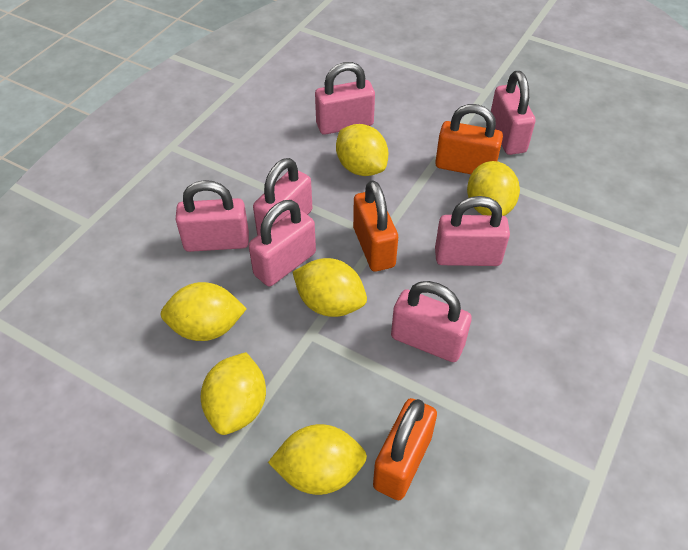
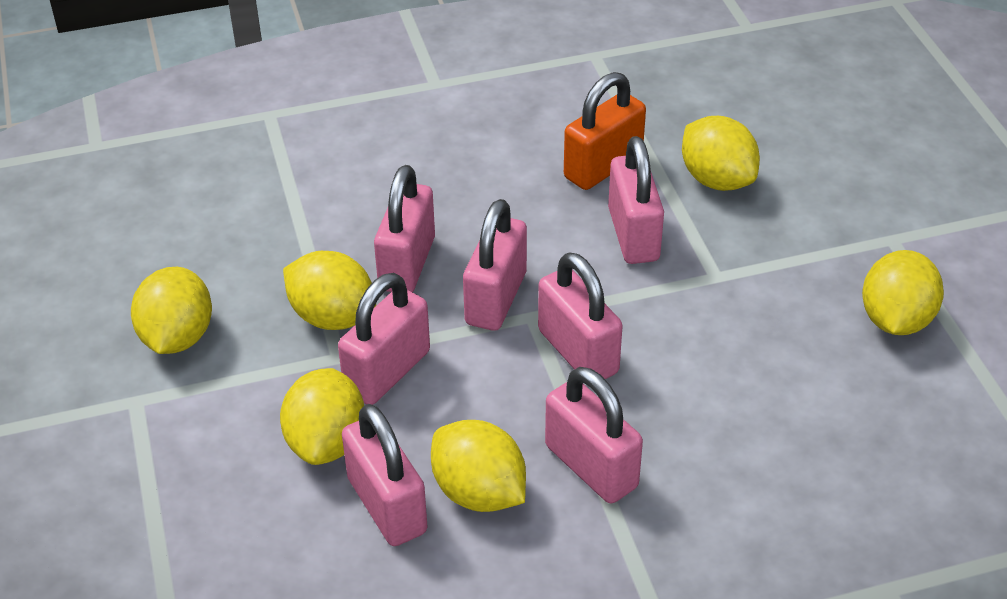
orange padlock: 3 -> 1

